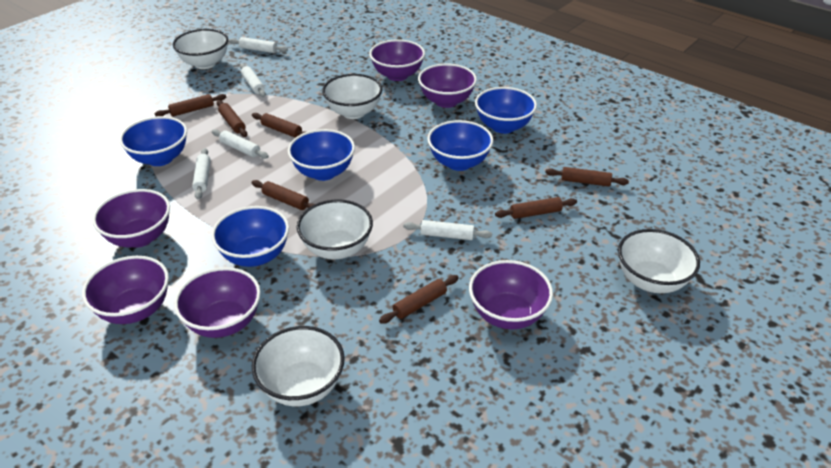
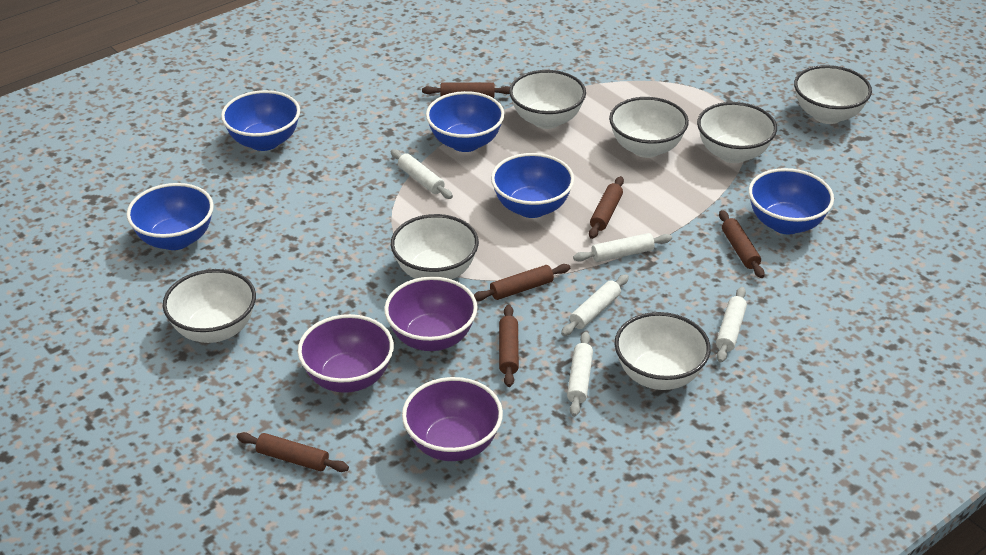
brown rolling pin: 7 -> 6
purple bowl: 6 -> 3
white bowl: 5 -> 7

